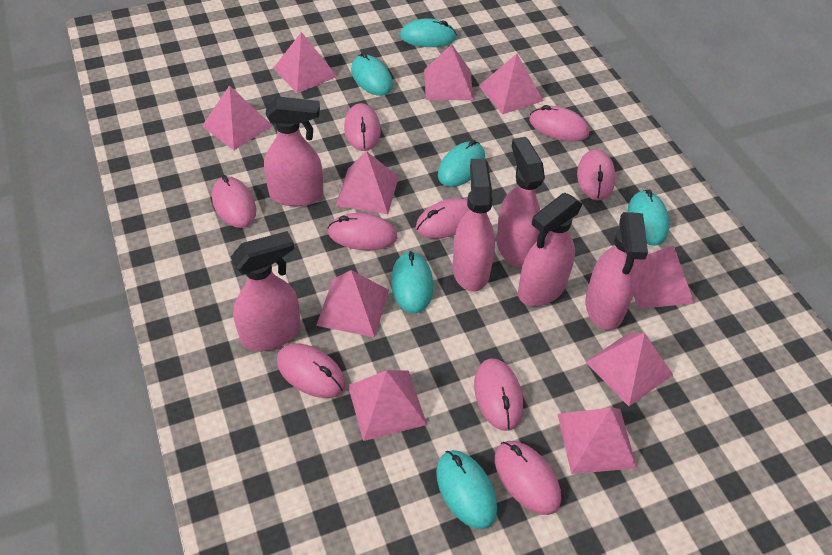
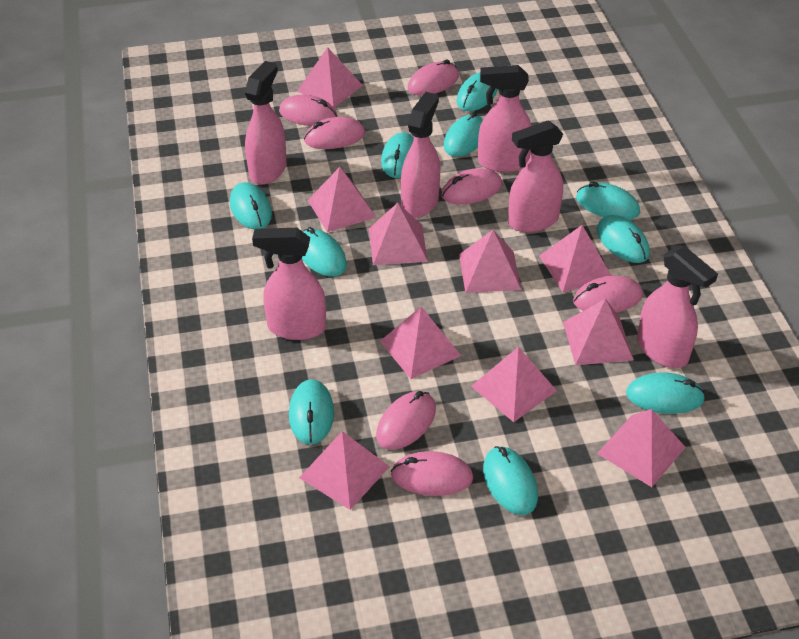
pink mouse: 9 -> 7
turquoise mouse: 6 -> 10

